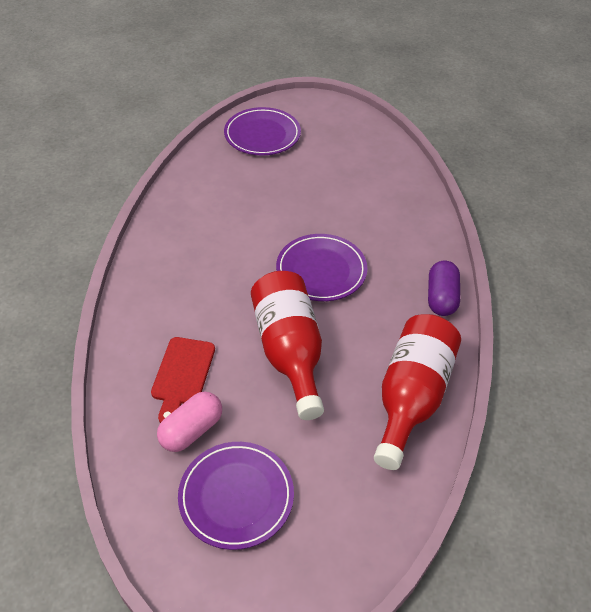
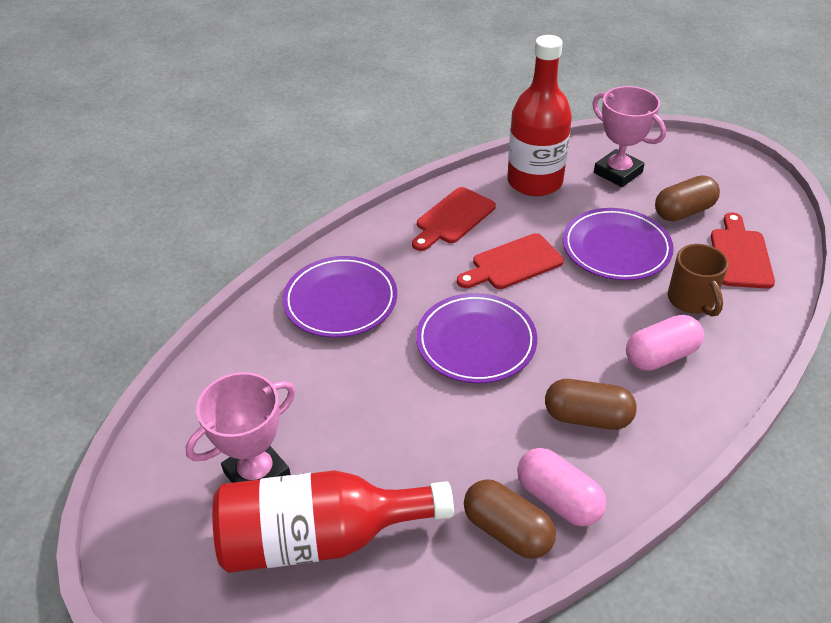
brown capsule: 0 -> 3
brown mug: 0 -> 1
pink capsule: 1 -> 2
pink trophy: 0 -> 2
purple capsule: 1 -> 0
red cutting board: 1 -> 3

